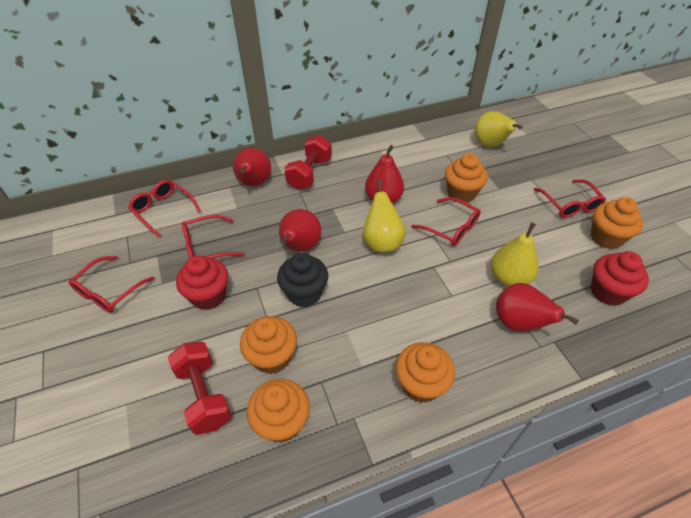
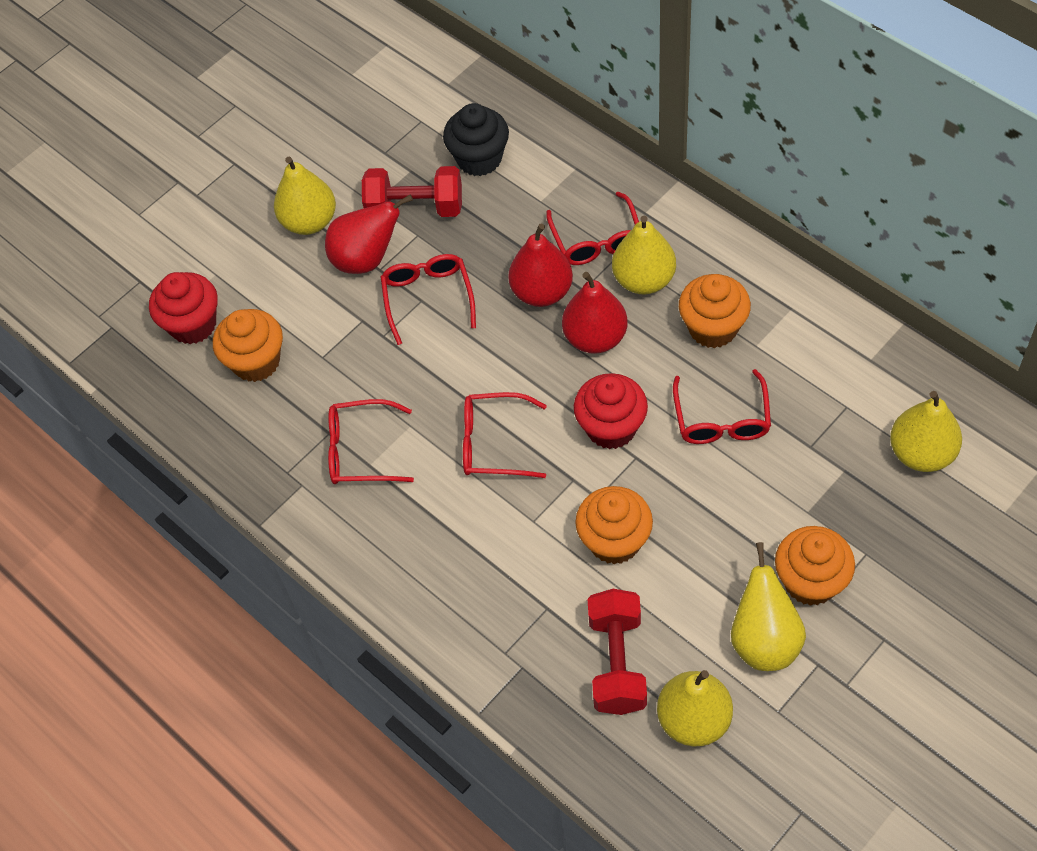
orange cupcake: 5 -> 4
red pear: 4 -> 3
yellow pear: 3 -> 5

